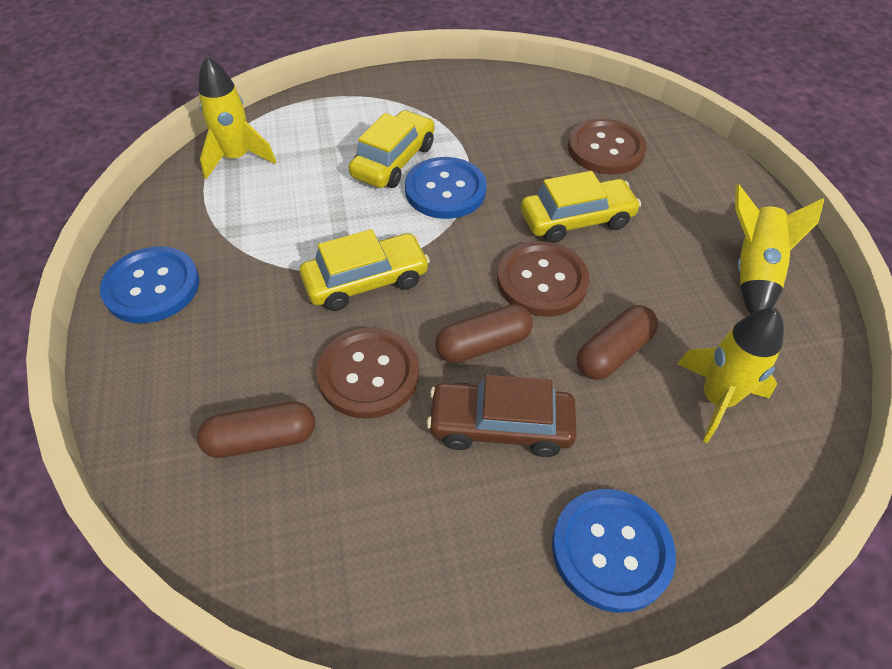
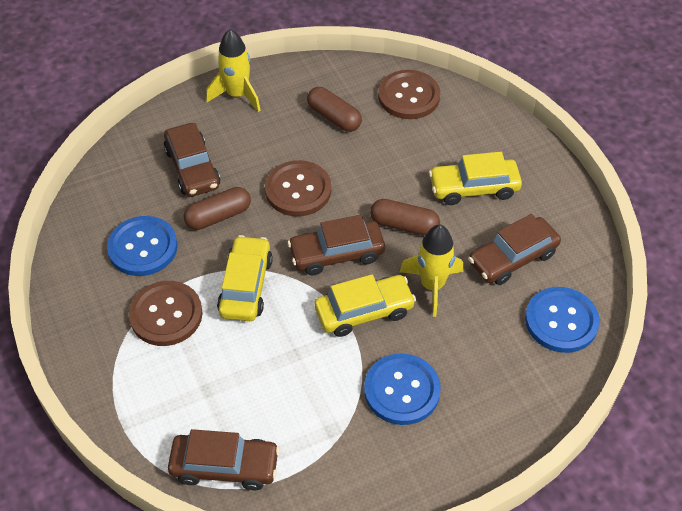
brown car: 1 -> 4
yellow rocket: 3 -> 2

